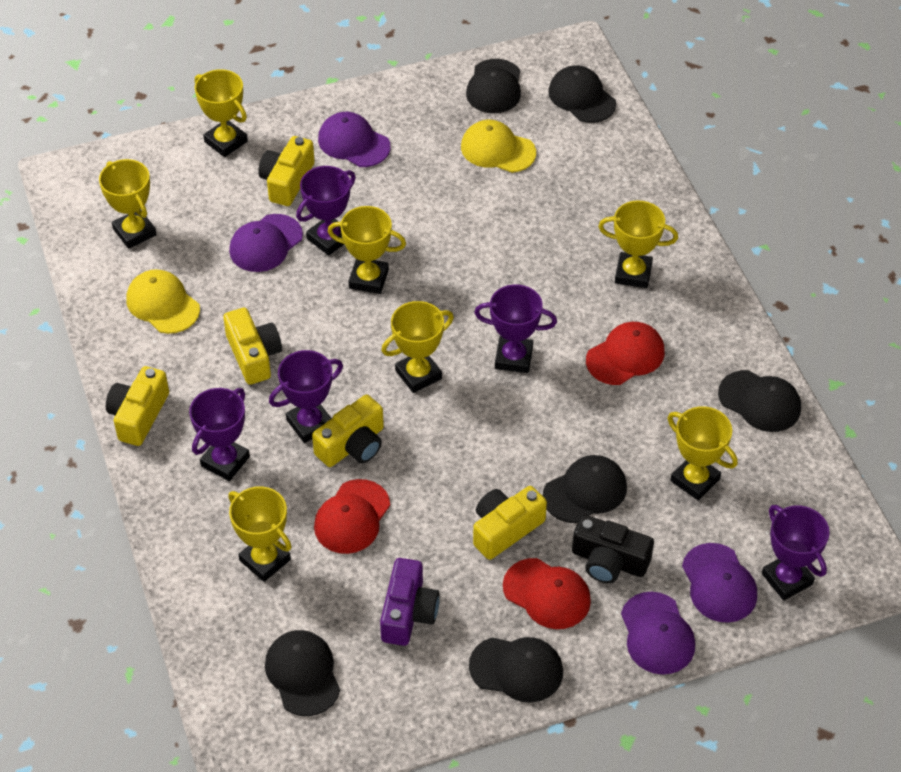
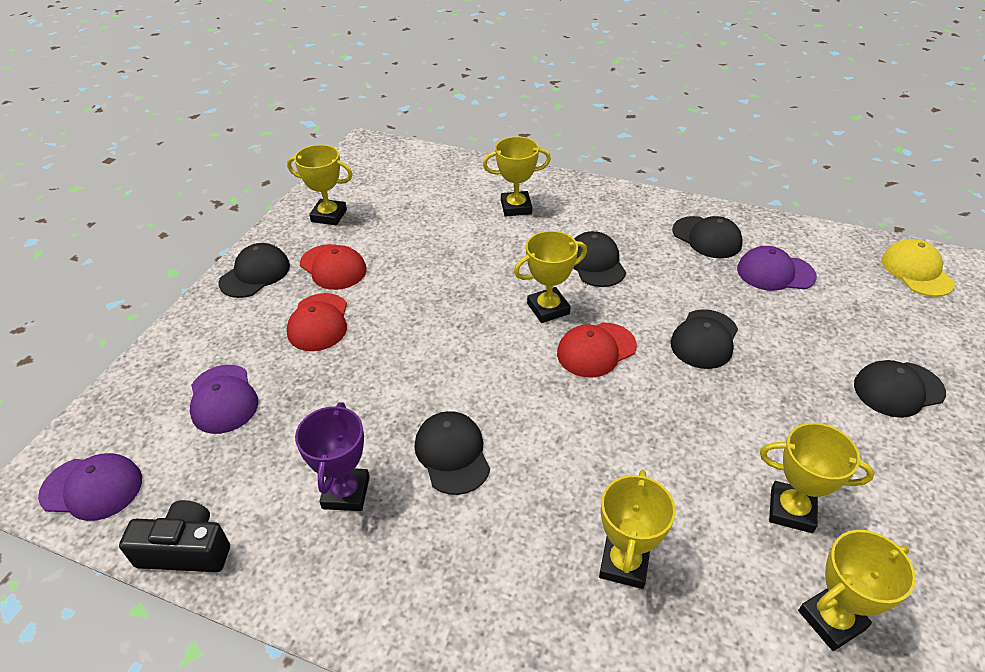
purple camera: 1 -> 0
purple cap: 4 -> 3
purple trophy: 5 -> 1
yellow camera: 5 -> 0
yellow cap: 2 -> 1
yellow trophy: 7 -> 6

